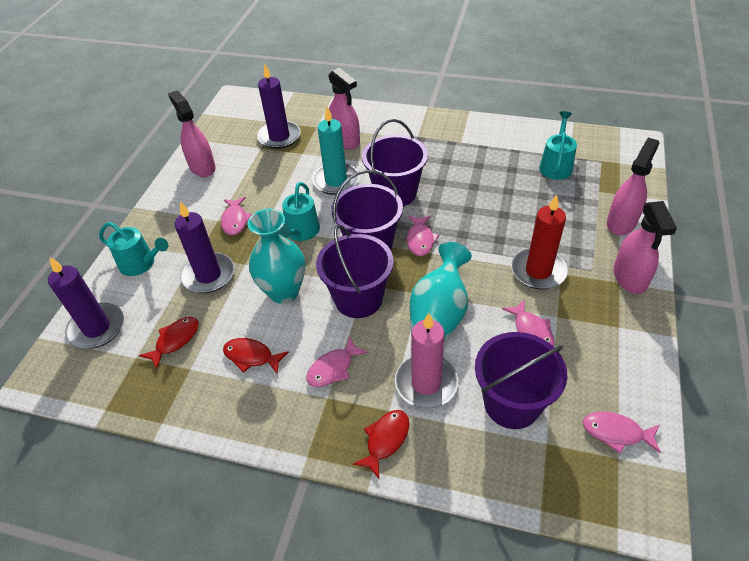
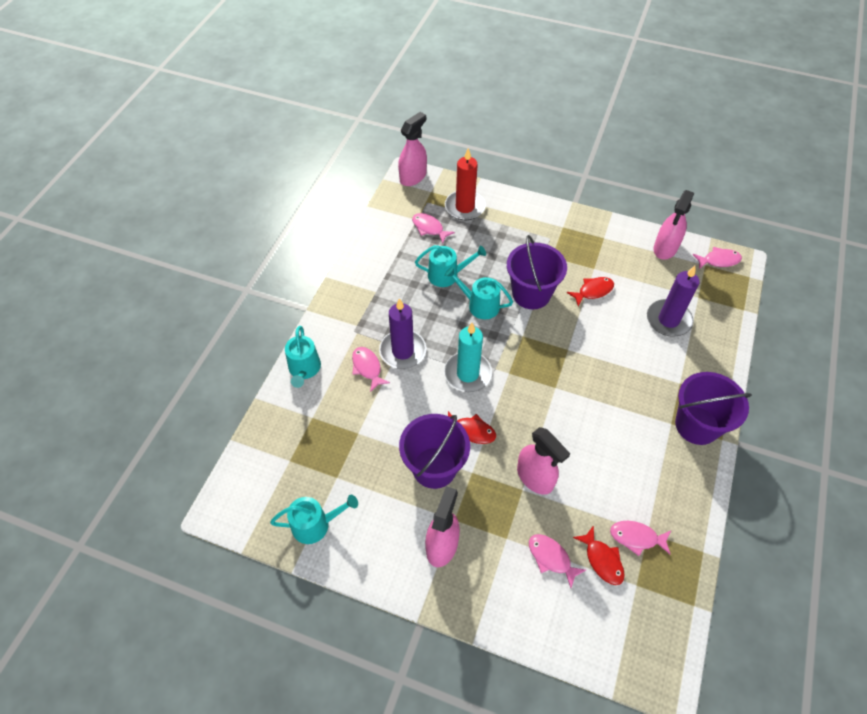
pink candle: 1 -> 0
purple bucket: 4 -> 3
purple candle: 3 -> 2
turquoise vase: 2 -> 0
turquoise watering can: 3 -> 4

